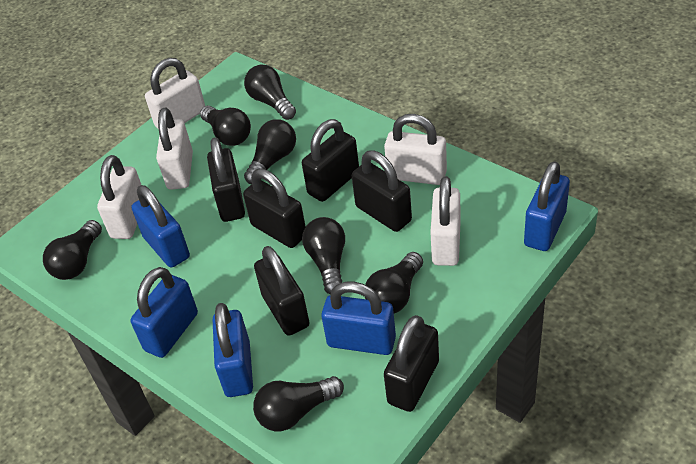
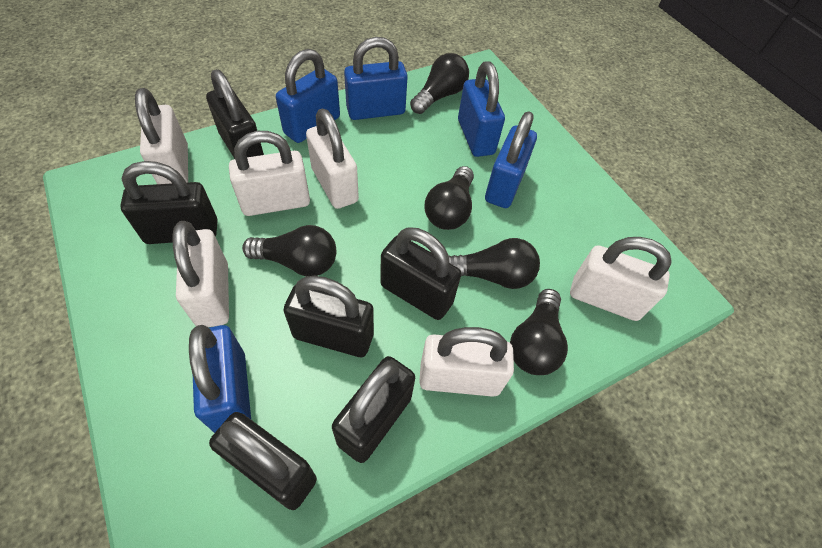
black light bulb: 7 -> 5
white padlock: 5 -> 6

